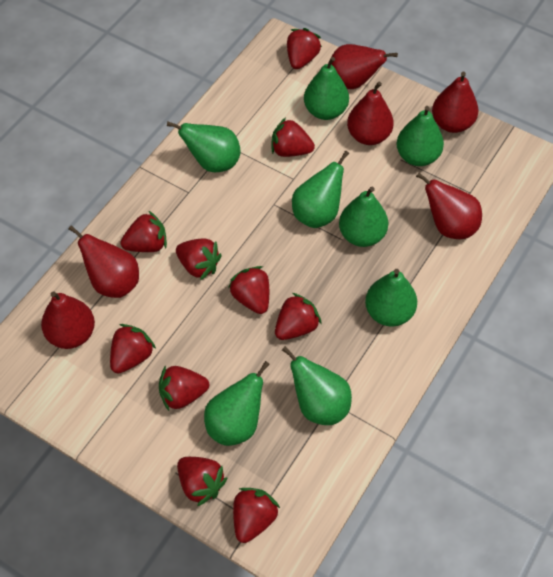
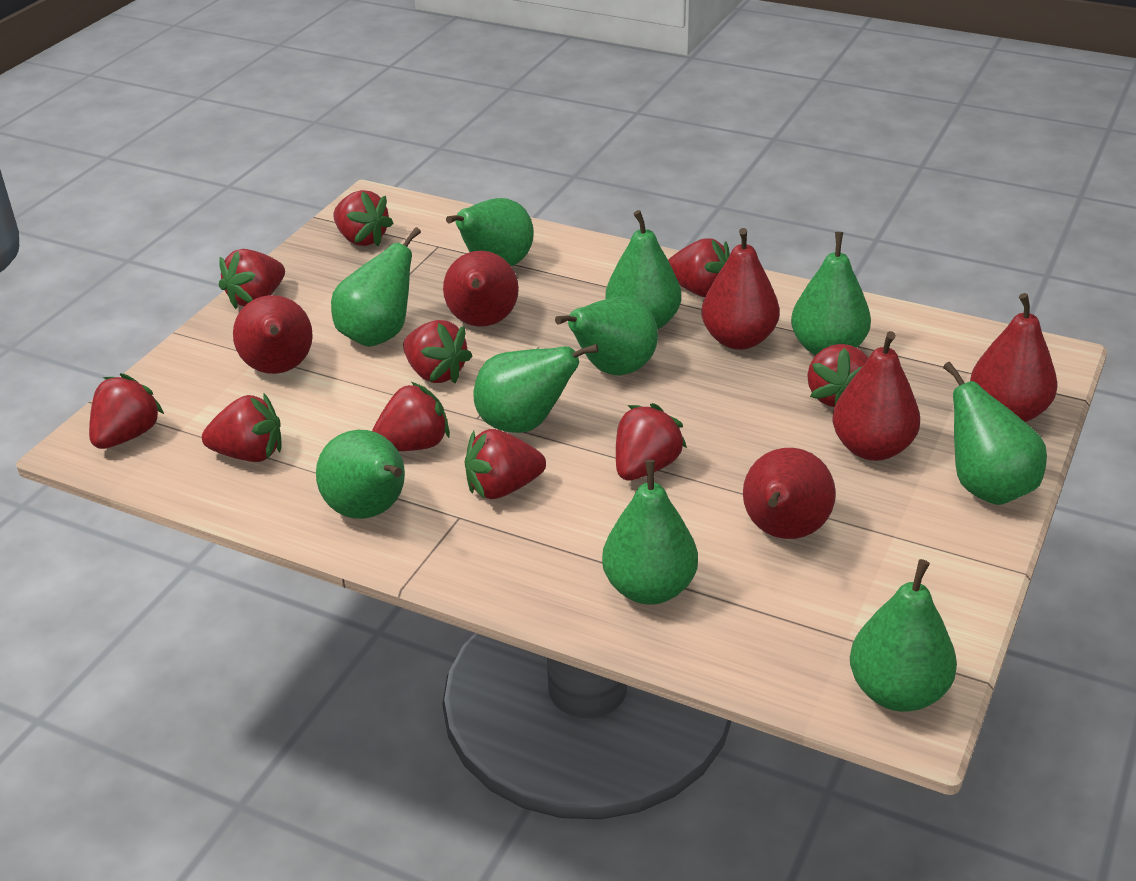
green pear: 8 -> 10

